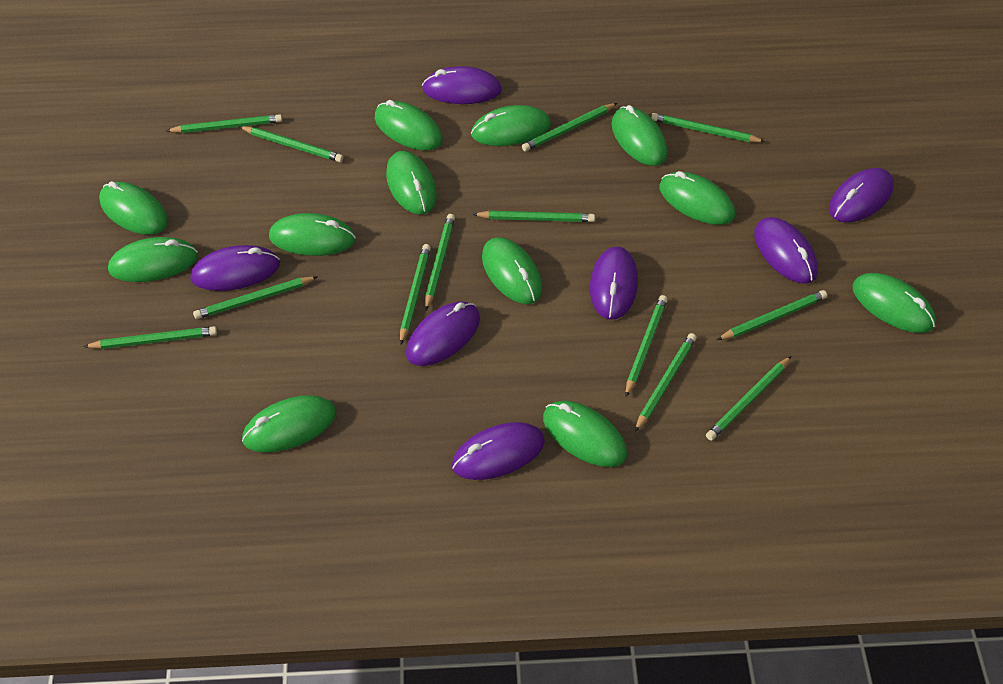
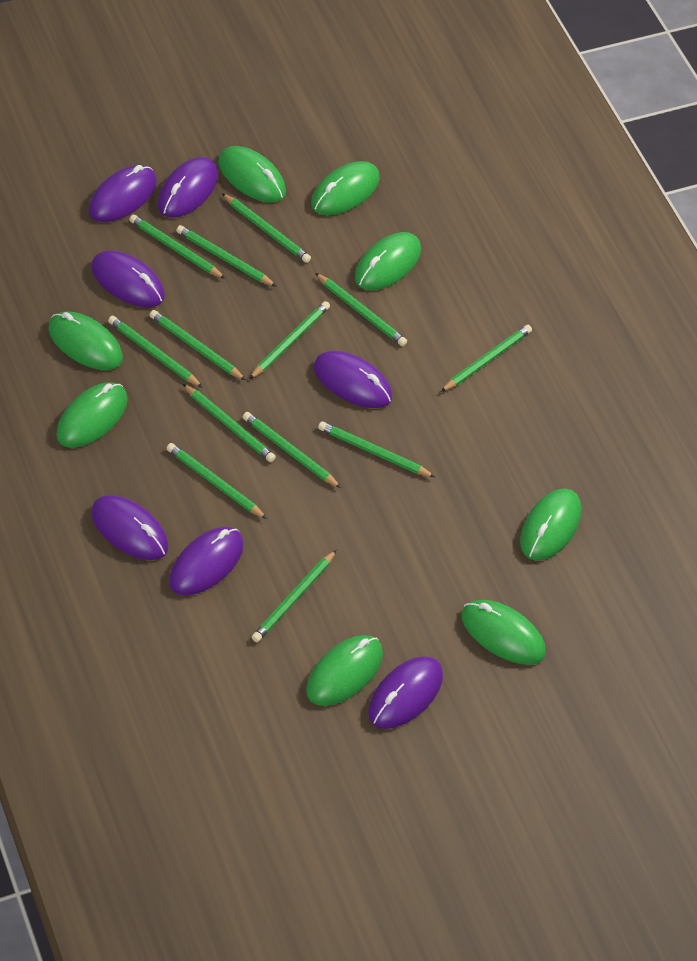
green mouse: 12 -> 8

